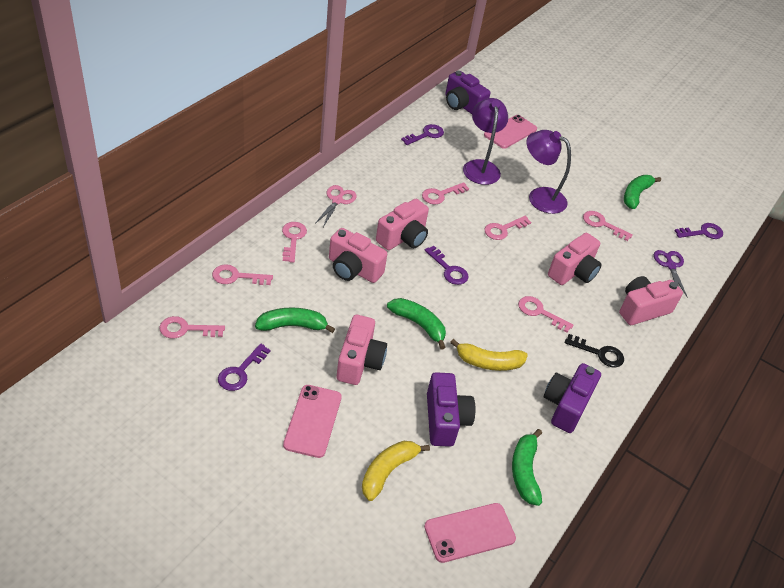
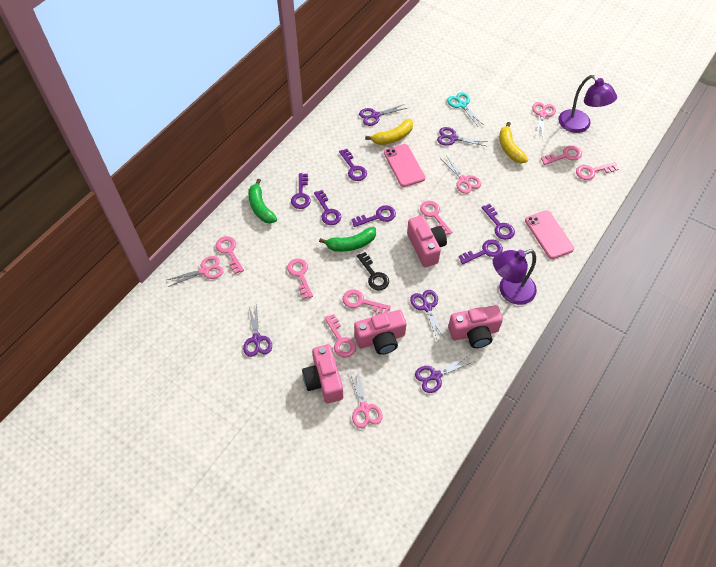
green banana: 4 -> 2
pink camera: 5 -> 4
pink phone: 3 -> 2
pink scissors: 1 -> 4
purple camera: 3 -> 0
purple key: 4 -> 6
purple scissors: 1 -> 5
turquoise scissors: 0 -> 1

